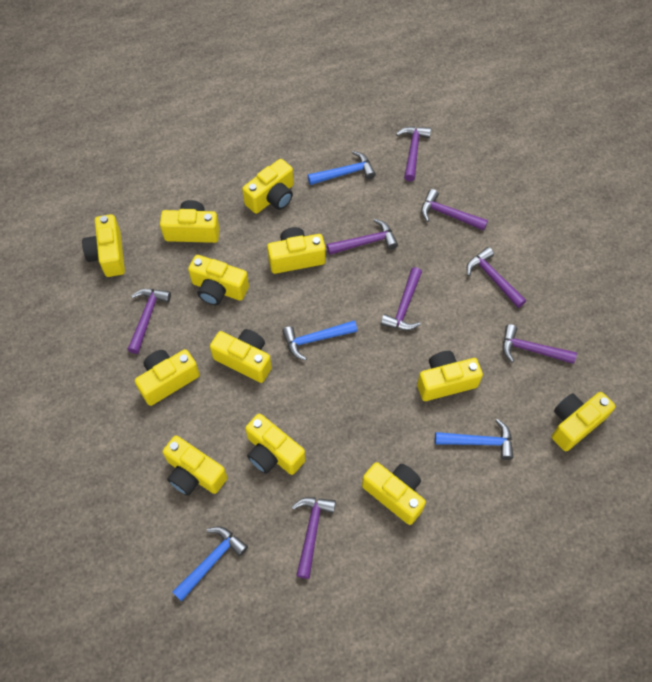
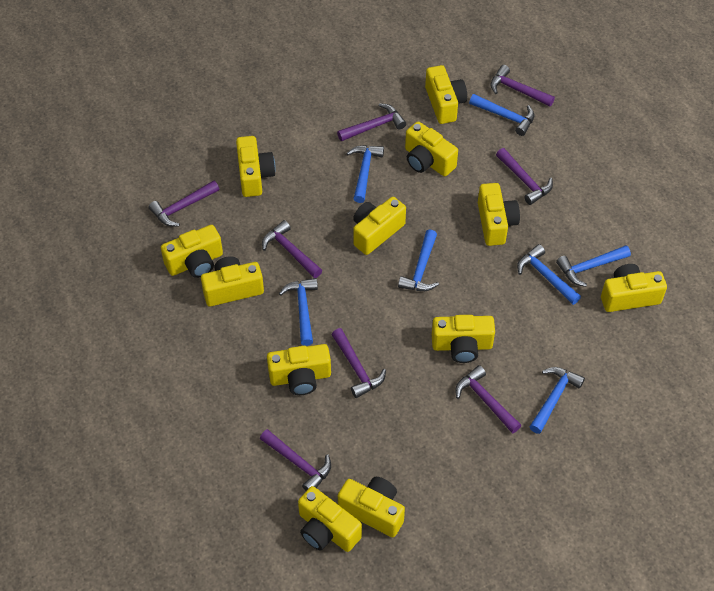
blue hammer: 4 -> 7

